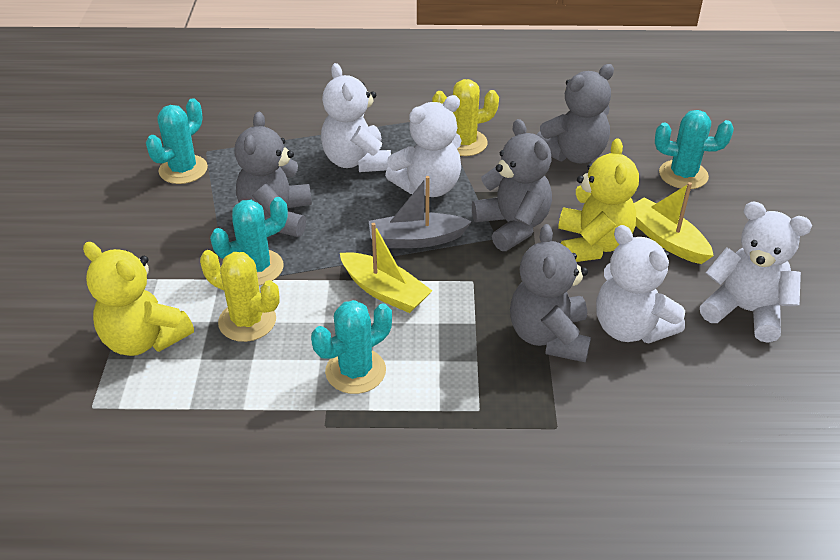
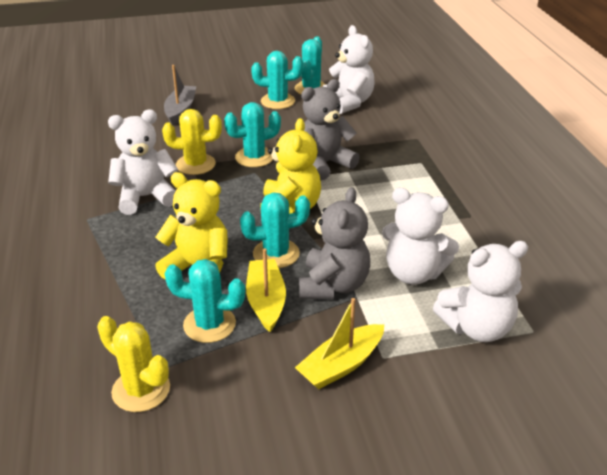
grey teddy bear: 4 -> 2
turquoise cactus: 4 -> 5

